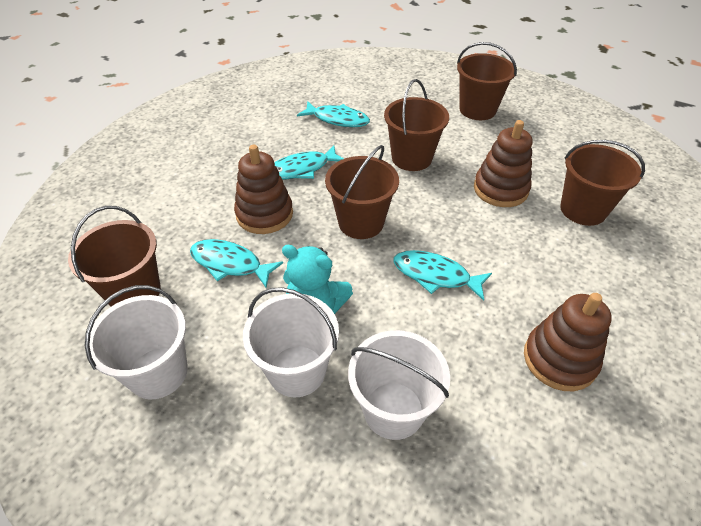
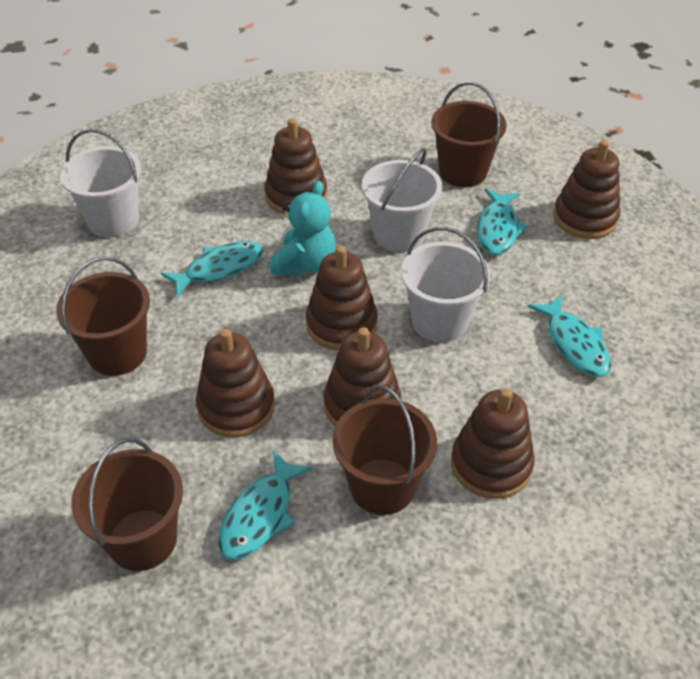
brown bucket: 5 -> 4
brown stacking toy: 3 -> 6

